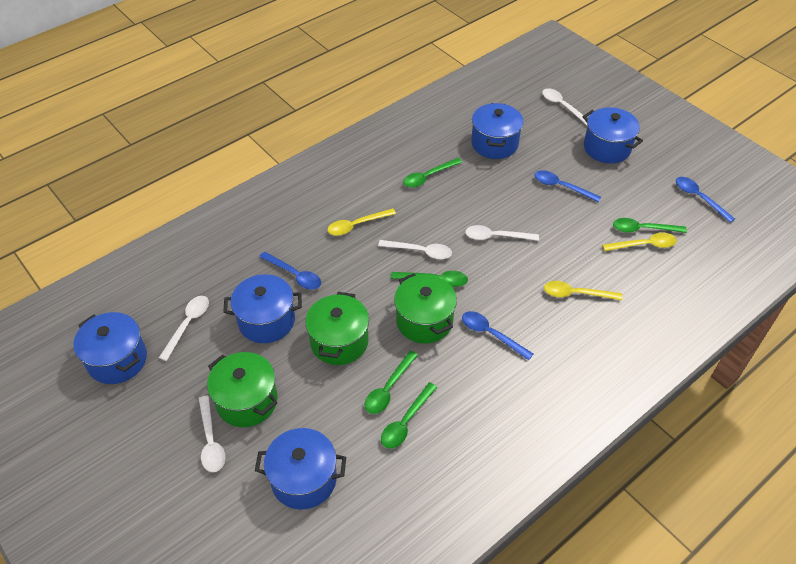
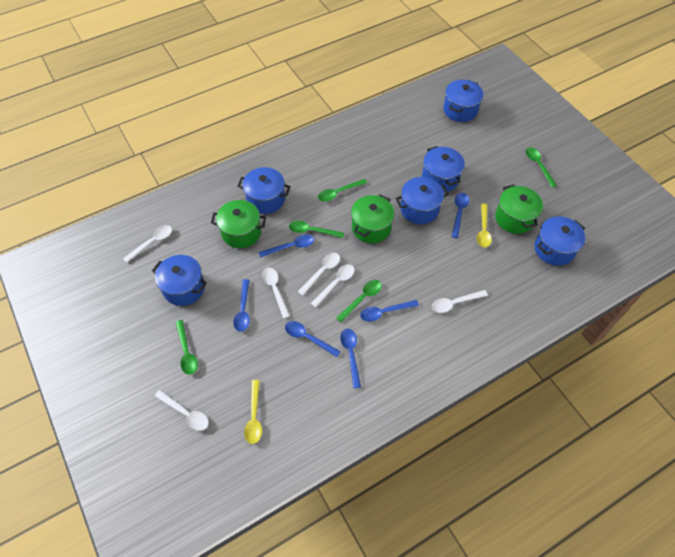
blue pot: 5 -> 6
blue spoon: 4 -> 6
white spoon: 5 -> 6
yellow spoon: 3 -> 2

